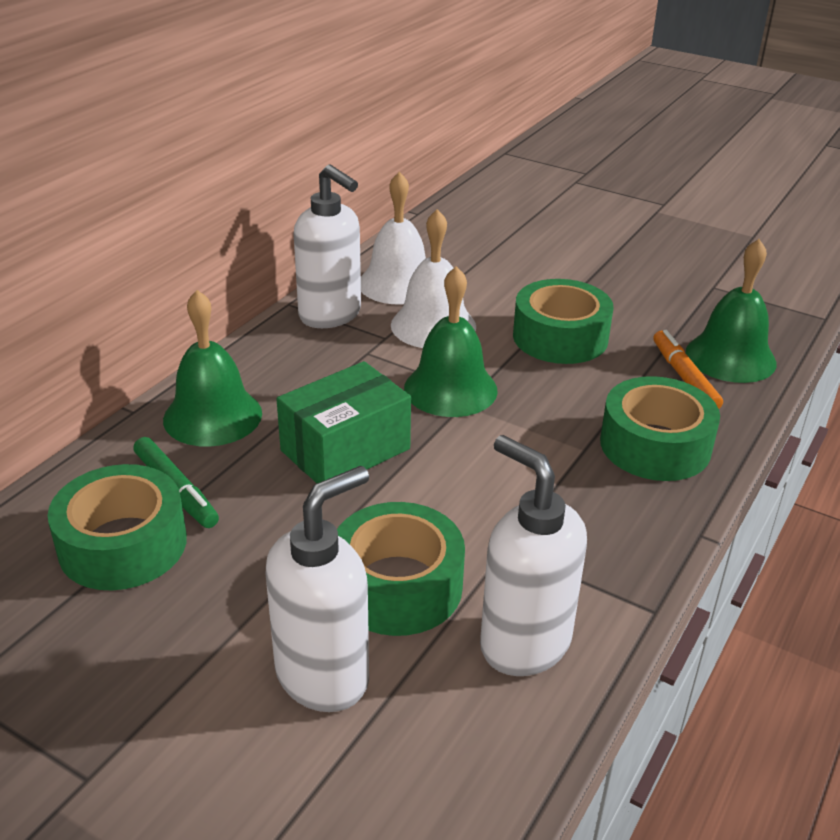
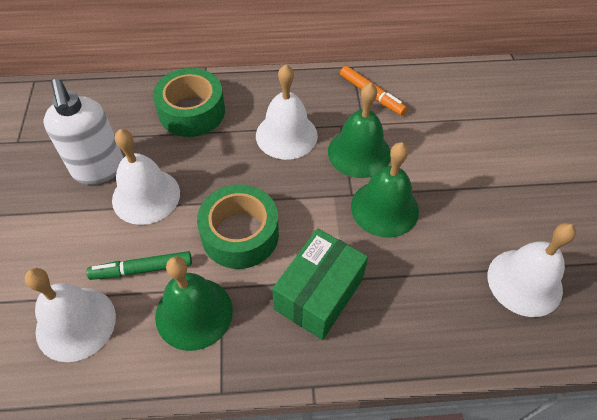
green tape: 4 -> 2
white bell: 2 -> 4
white soap dispenser: 3 -> 1

